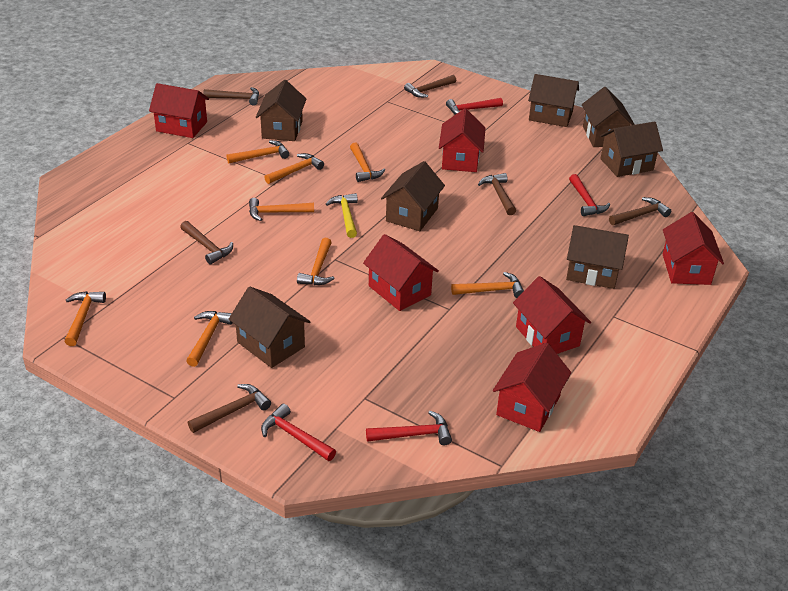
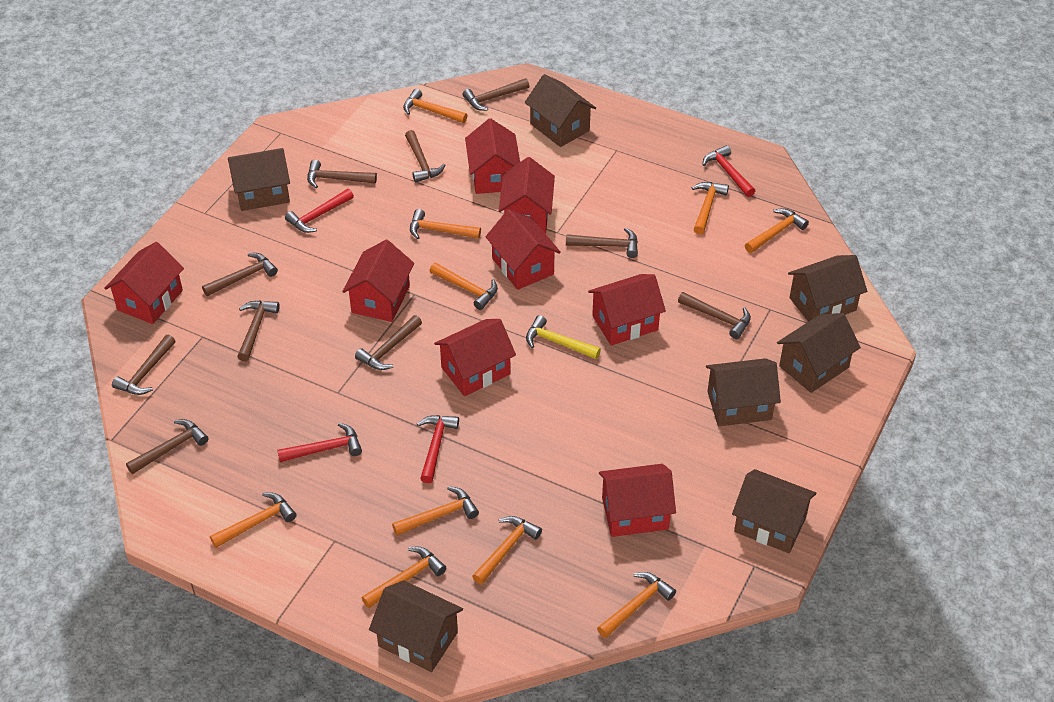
brown hammer: 6 -> 10
orange hammer: 8 -> 10
red house: 6 -> 8

